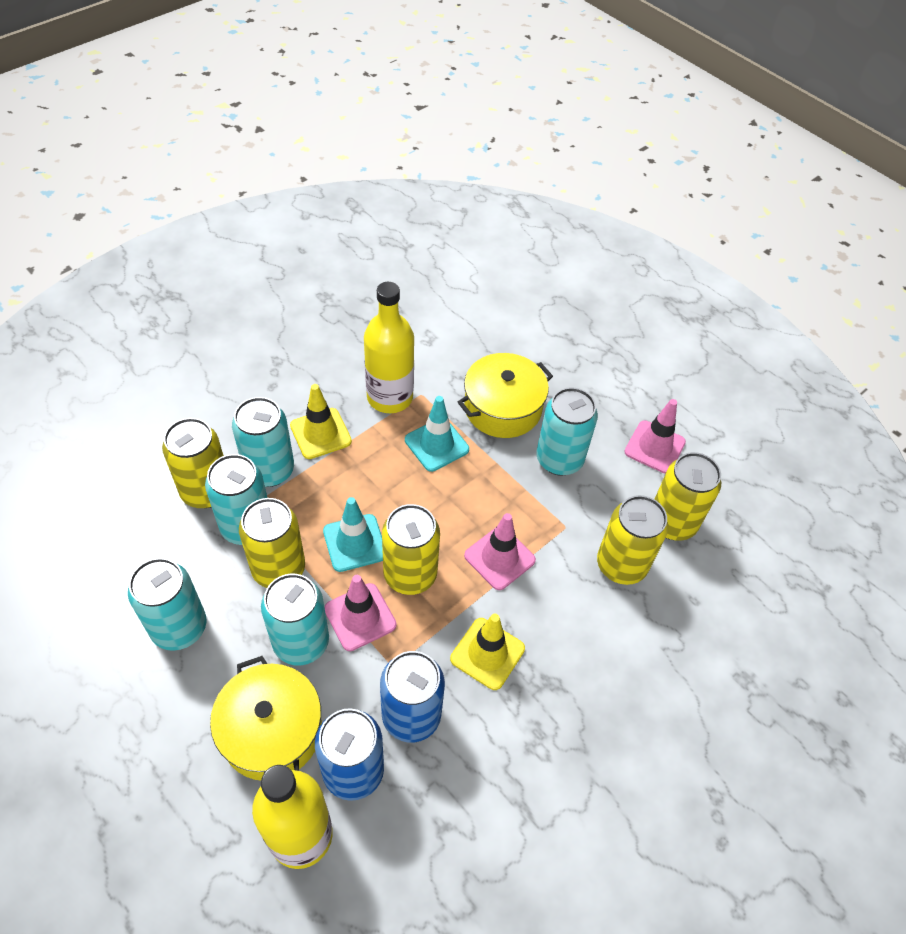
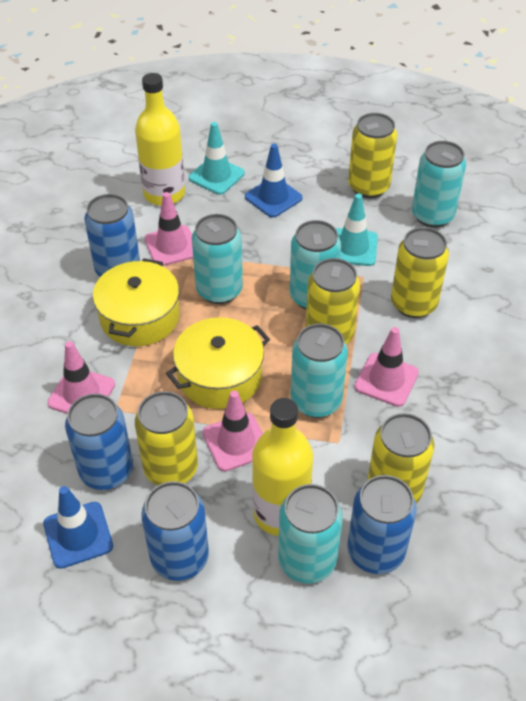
blue can: 2 -> 4
blue traffic cone: 0 -> 2
pink traffic cone: 3 -> 4
yellow traffic cone: 2 -> 0

